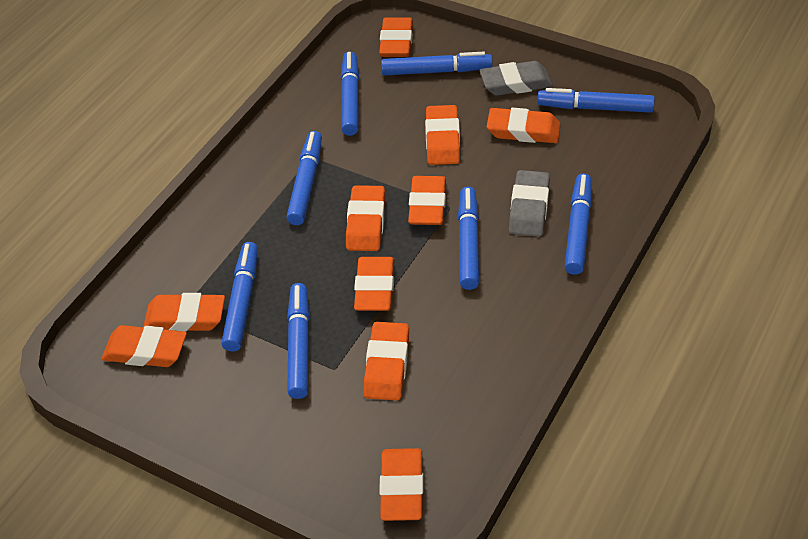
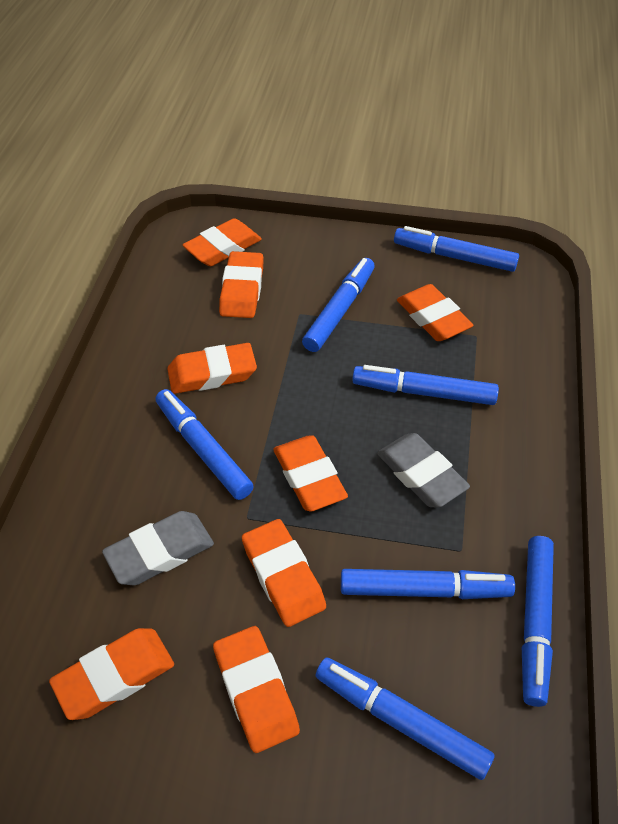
blue marker: 8 -> 7
orange eraser: 10 -> 8

